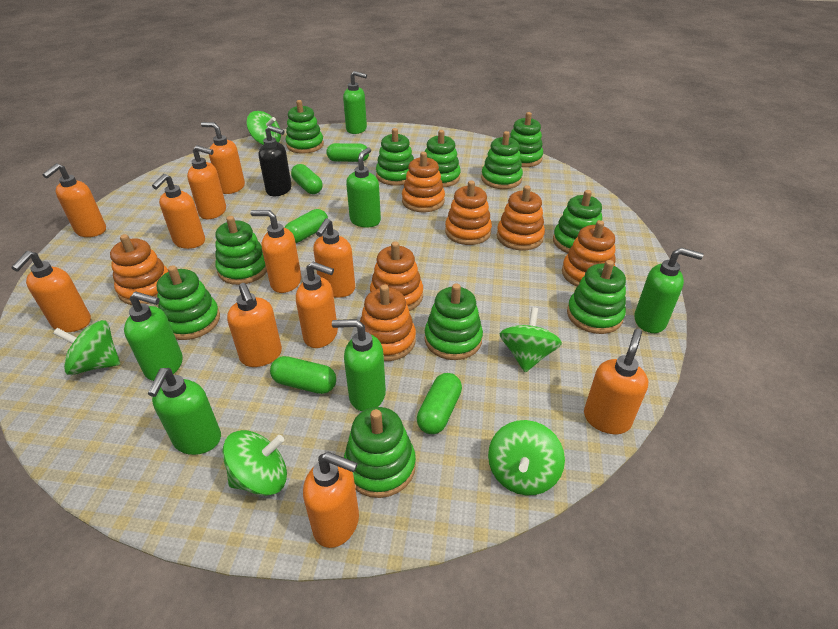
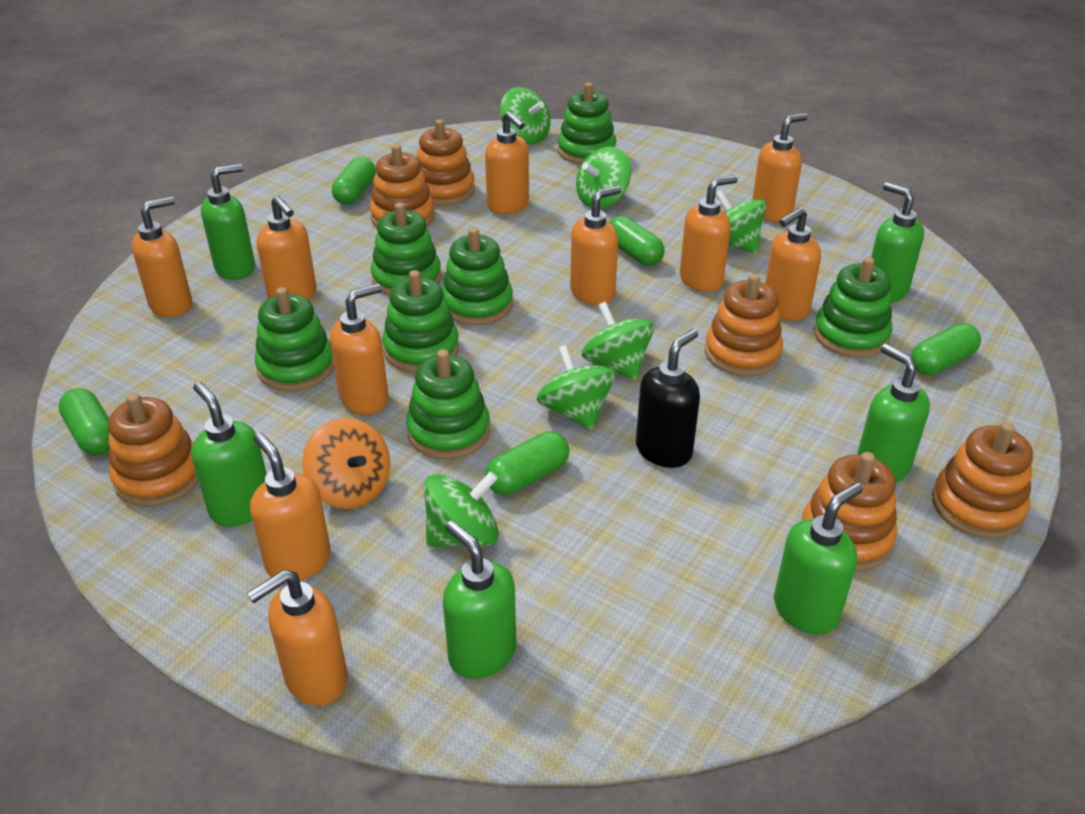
green spinning top: 5 -> 6
green stacking toy: 11 -> 7
orange soap dispenser: 11 -> 10
orange spinning top: 0 -> 1
orange stacking toy: 7 -> 6

